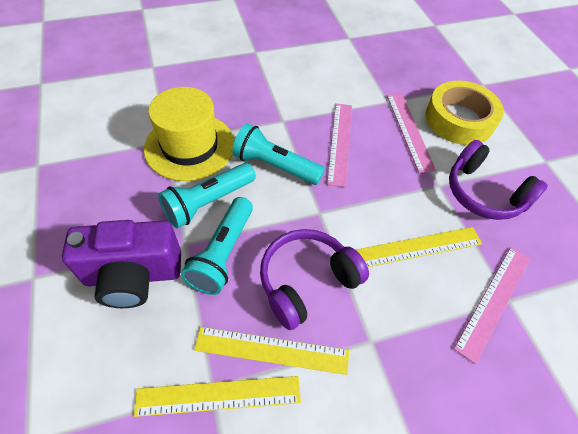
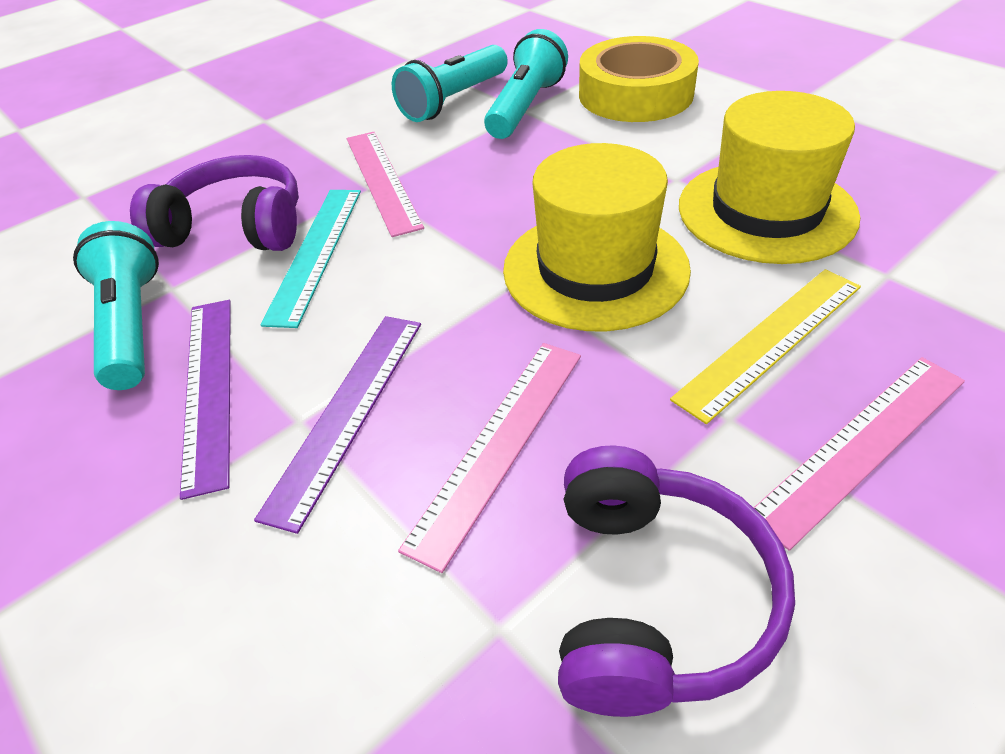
purple camera: 1 -> 0
purple ruler: 0 -> 2
turquoise ruler: 0 -> 1
yellow hat: 1 -> 2
yellow ruler: 3 -> 1

